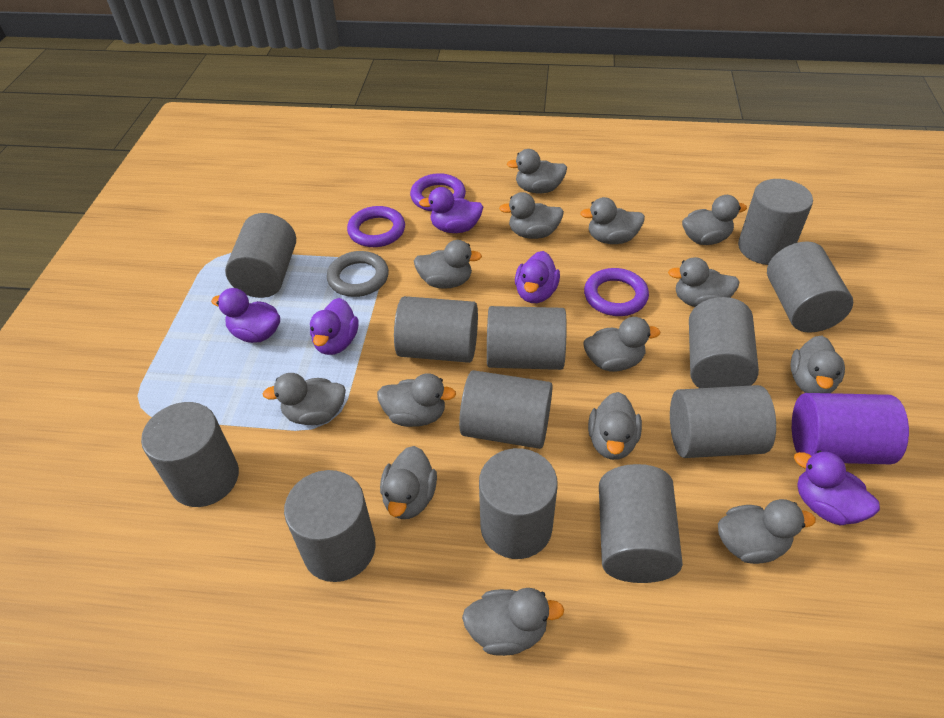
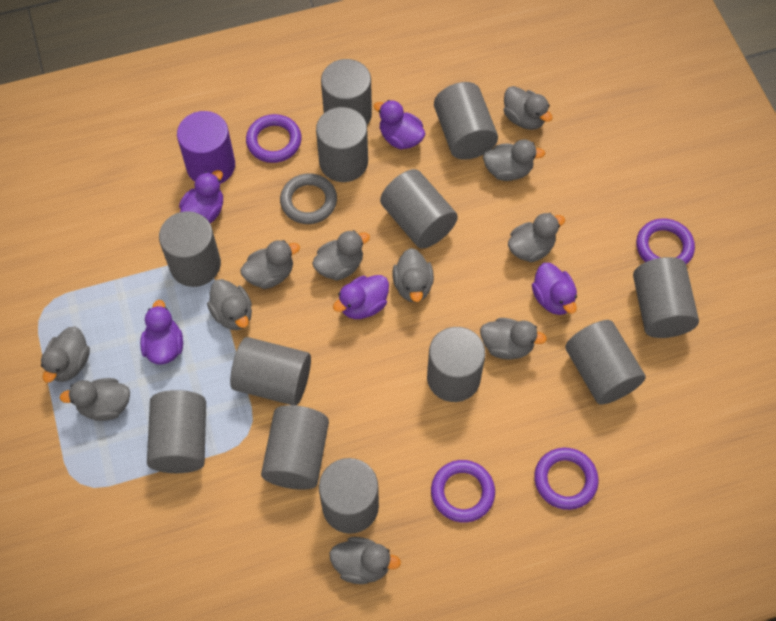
grey duck: 14 -> 11
purple ring: 3 -> 4

